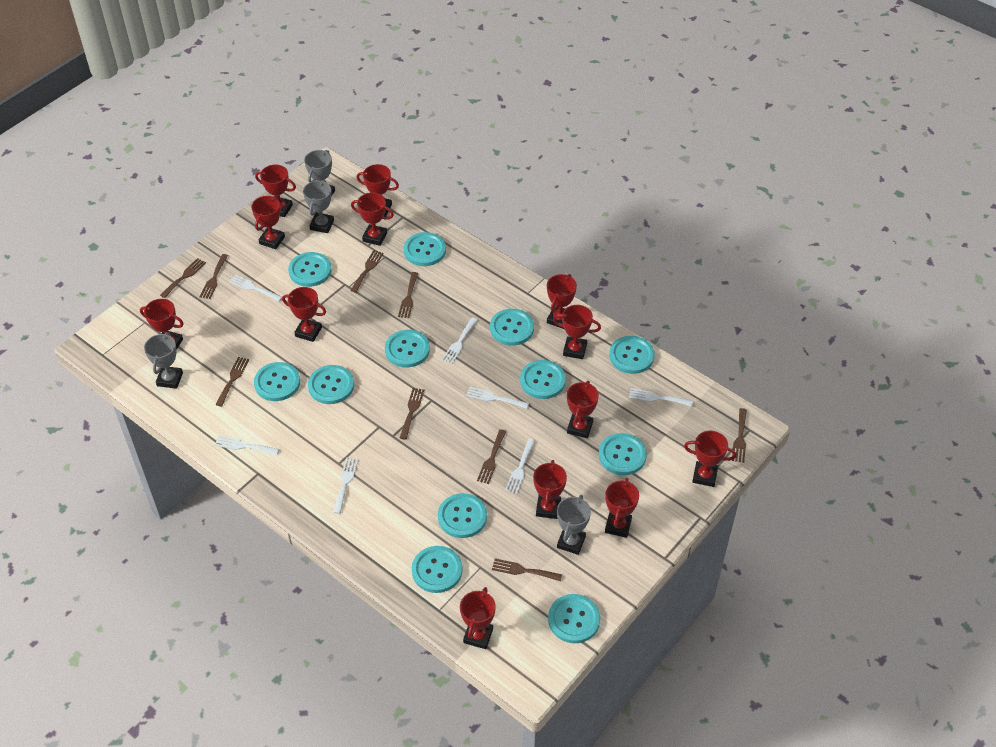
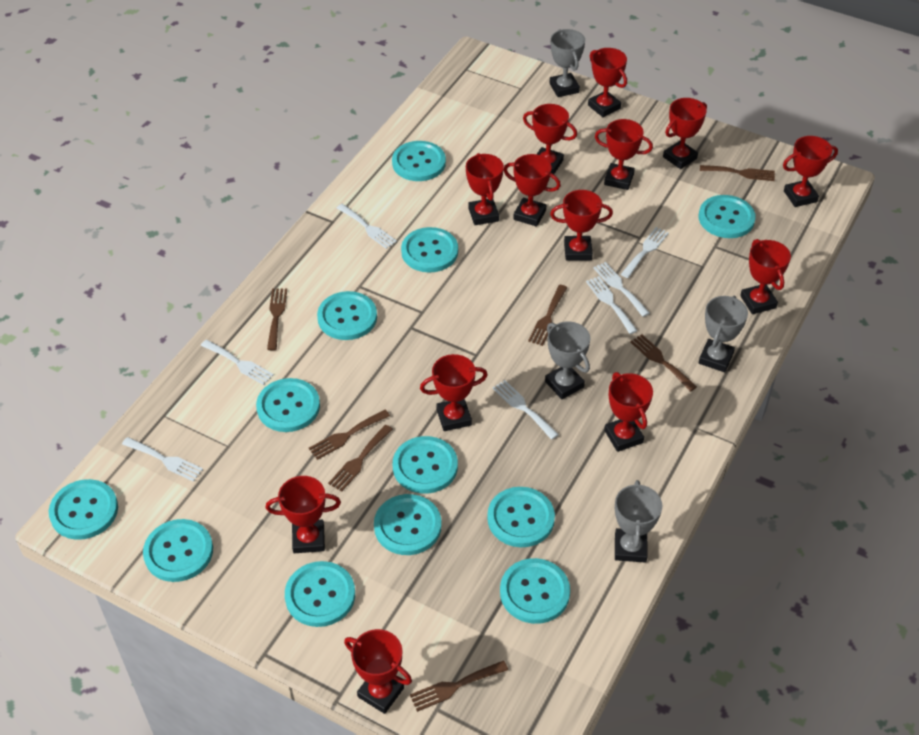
brown fork: 9 -> 7

